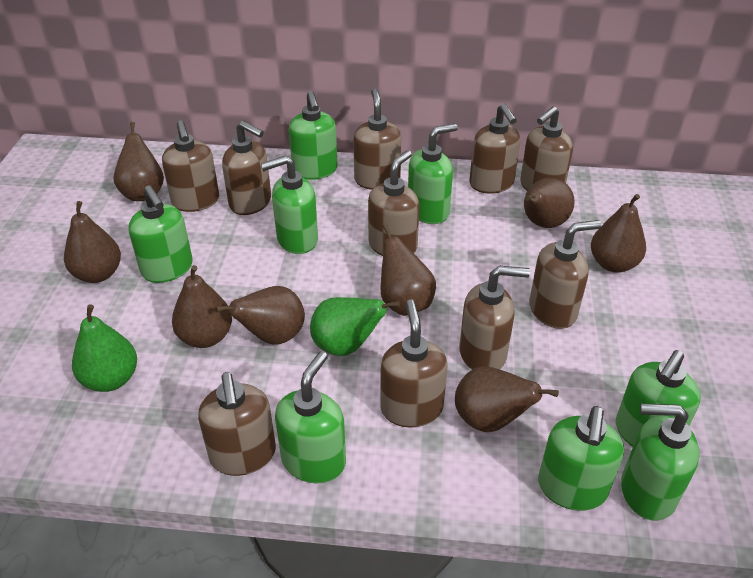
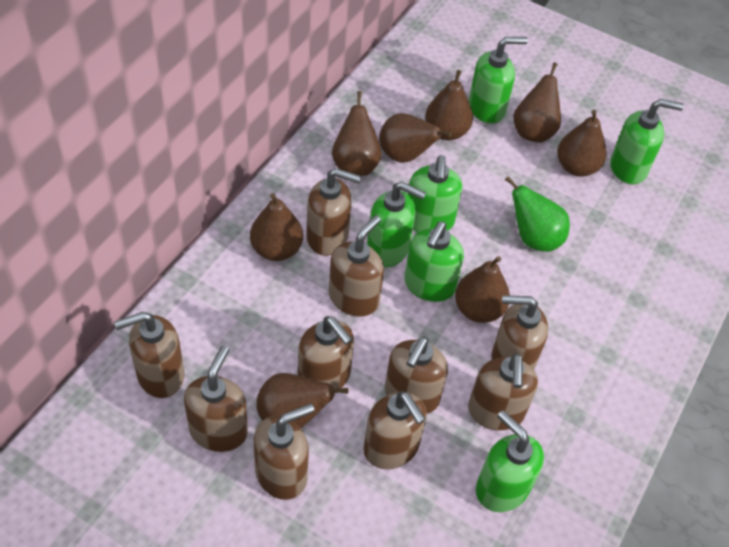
green pear: 2 -> 1
green soap dispenser: 8 -> 6

